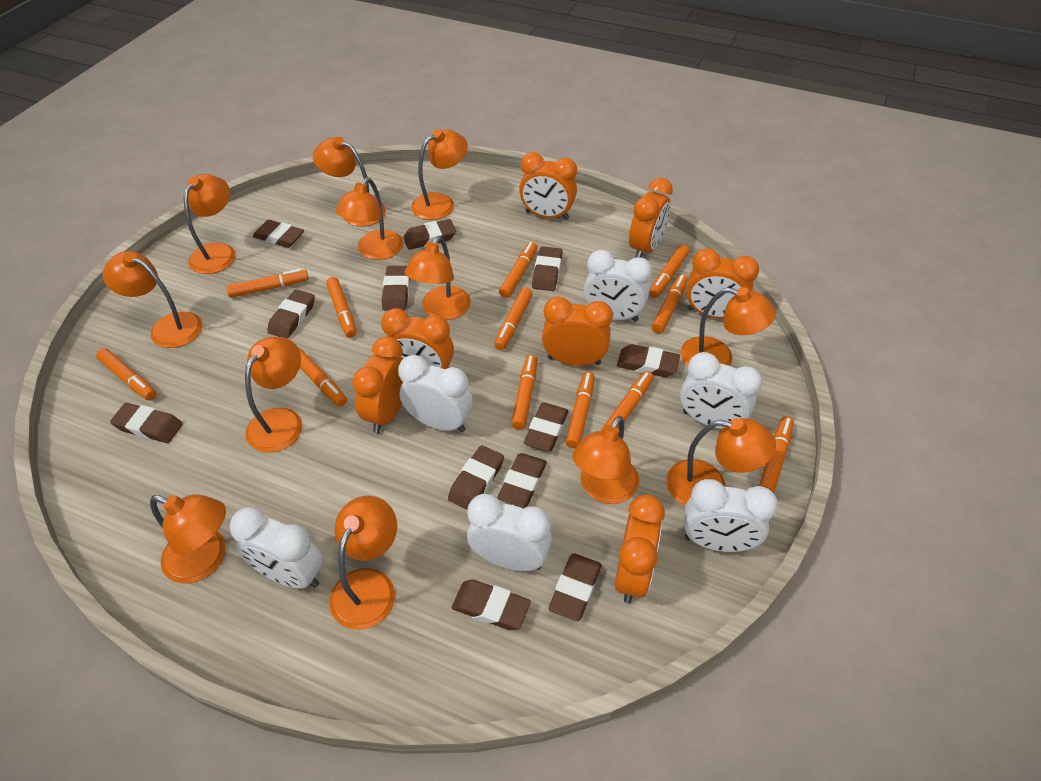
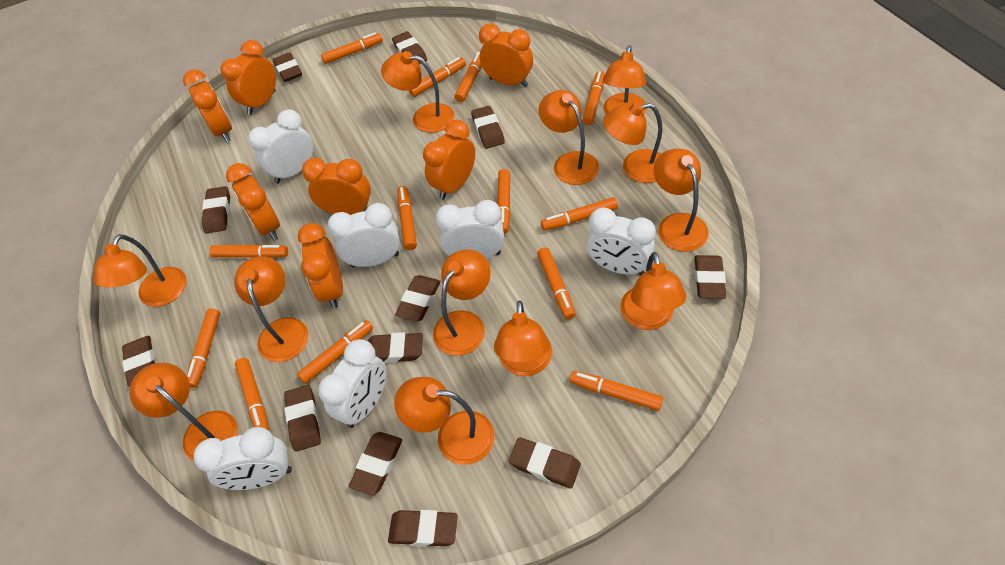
orange marker: 12 -> 13

